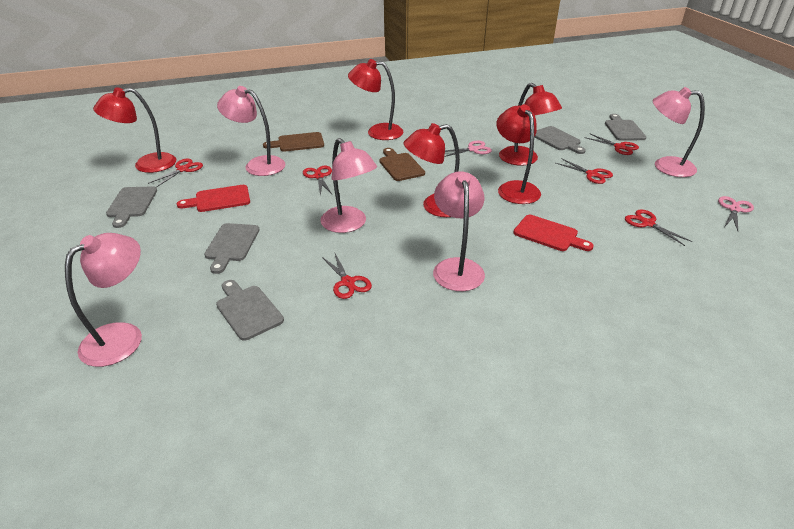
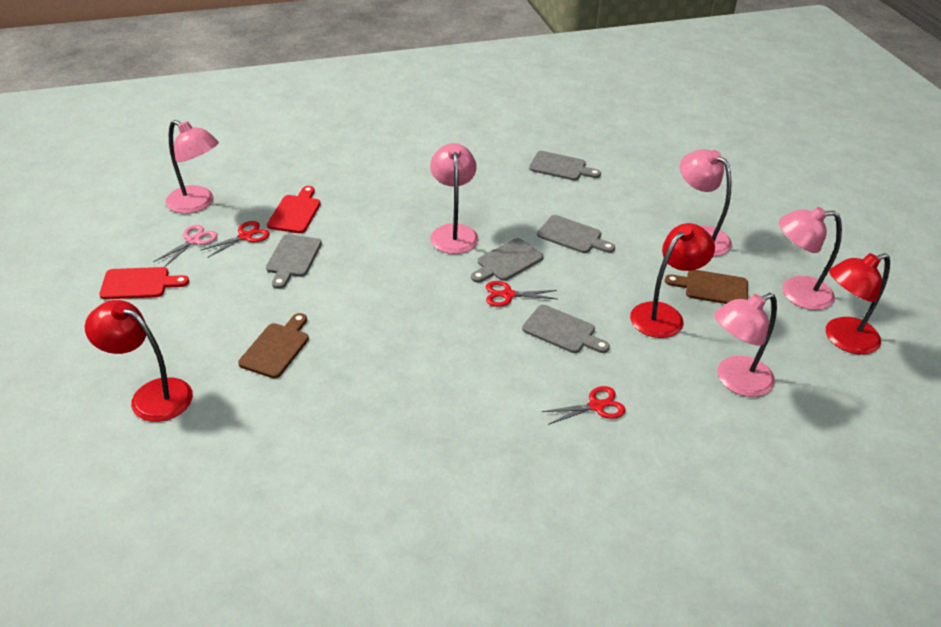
pink scissors: 2 -> 1
red lamp: 5 -> 3
red scissors: 6 -> 3

